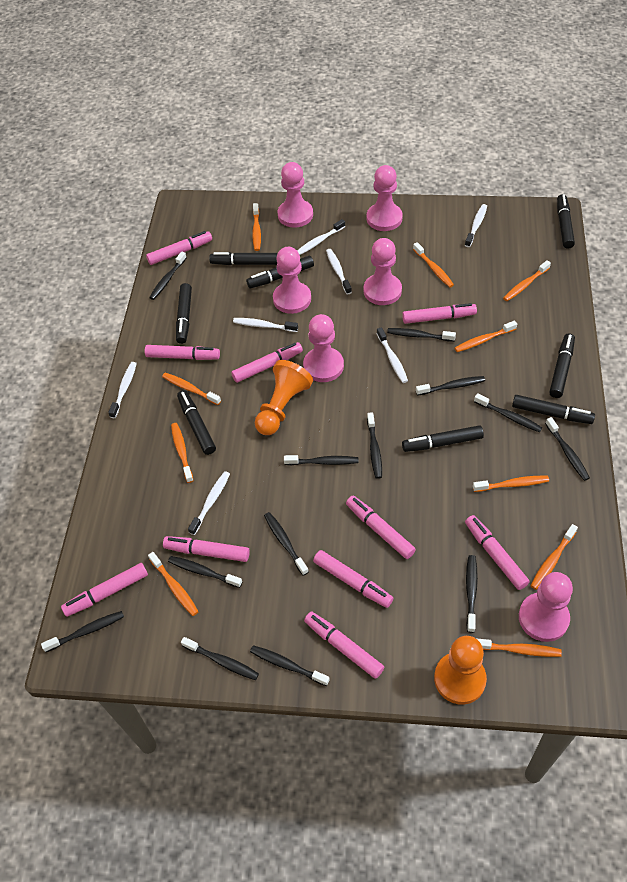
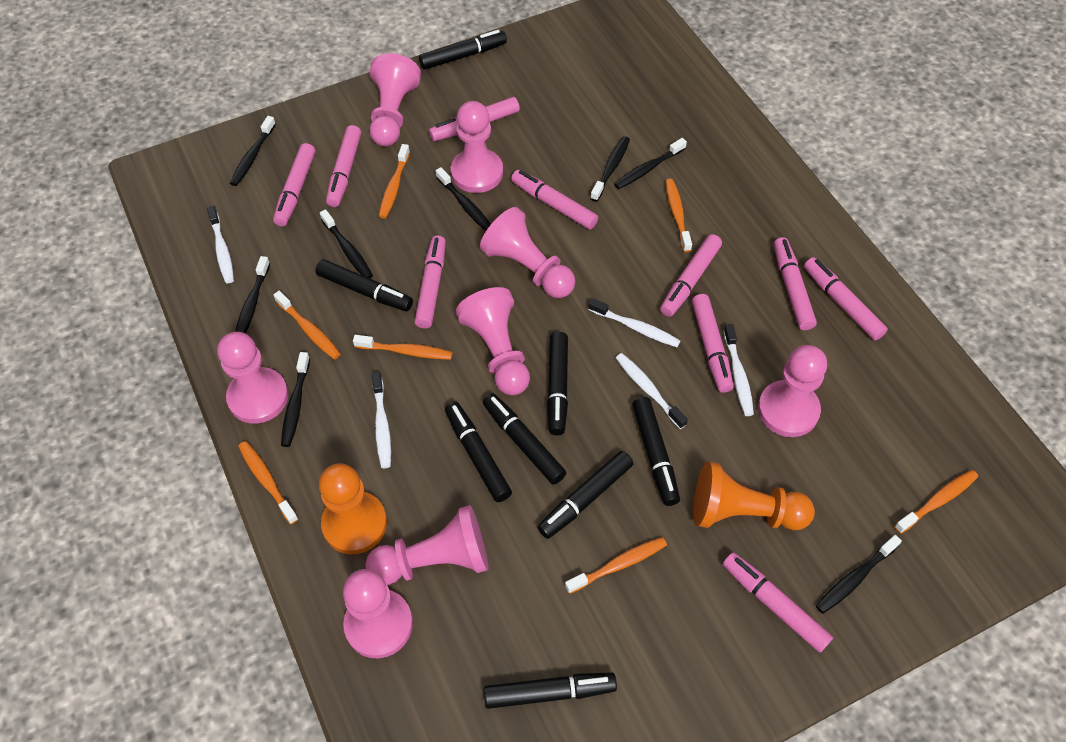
black toothbrush: 13 -> 8
orange toothbrush: 10 -> 7
pink pawn: 6 -> 8
white toothbrush: 7 -> 5

